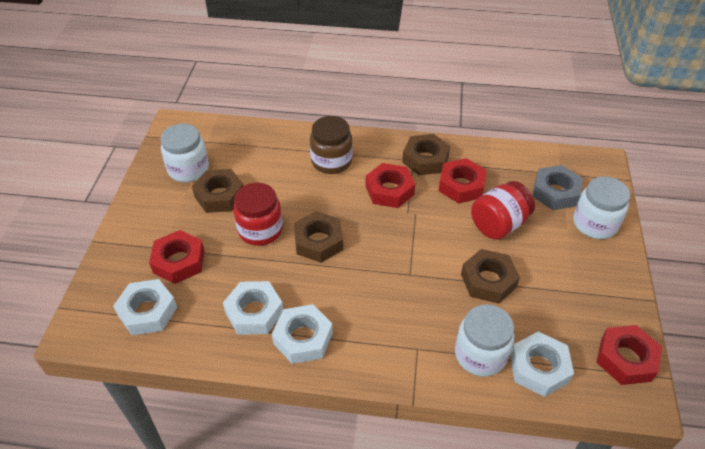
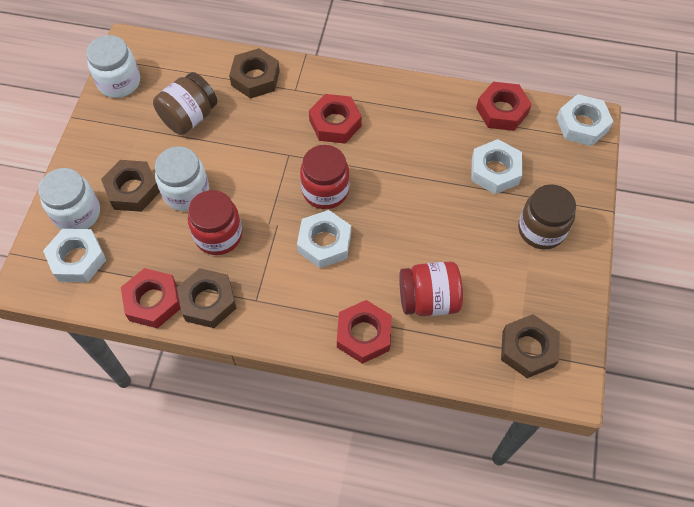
brown jar: 1 -> 2
grey nut: 1 -> 0
red jar: 2 -> 3

